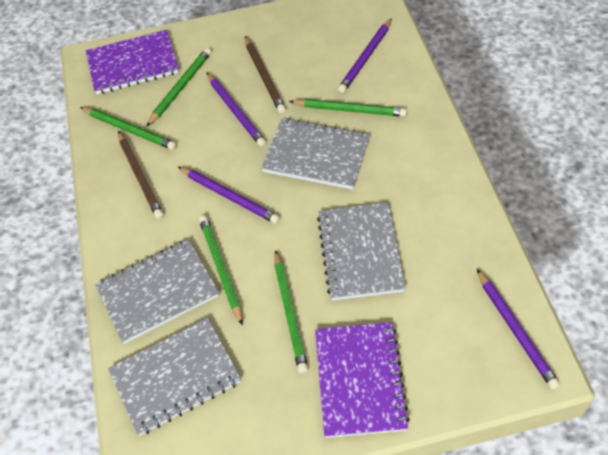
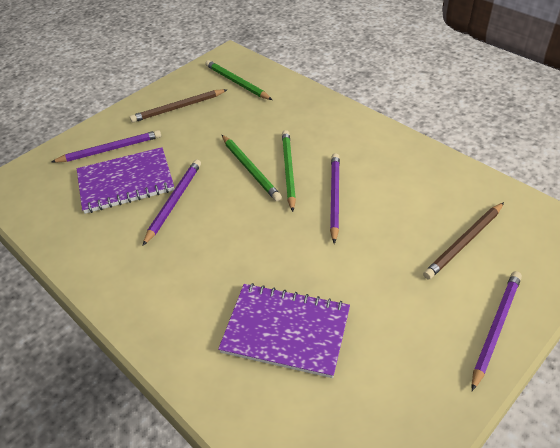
green pencil: 5 -> 3
grey notebook: 4 -> 0

